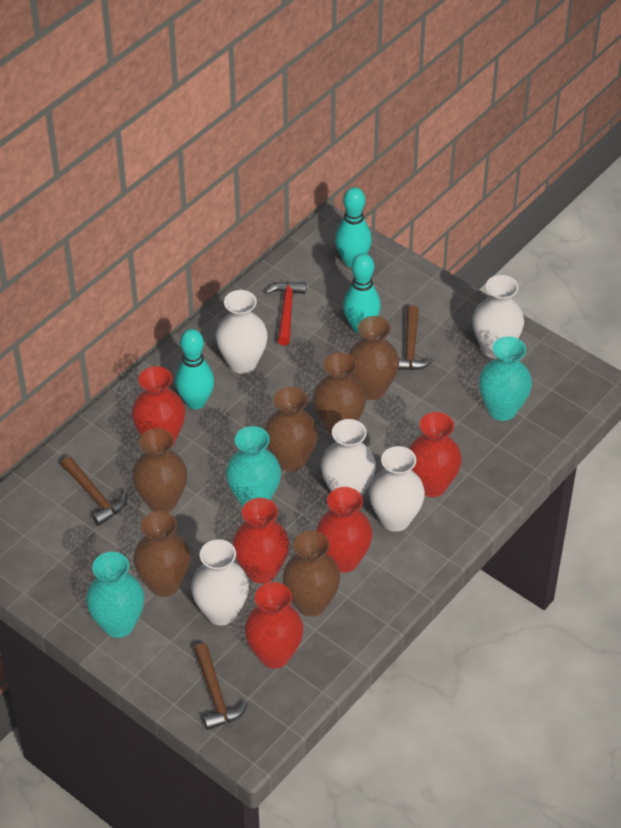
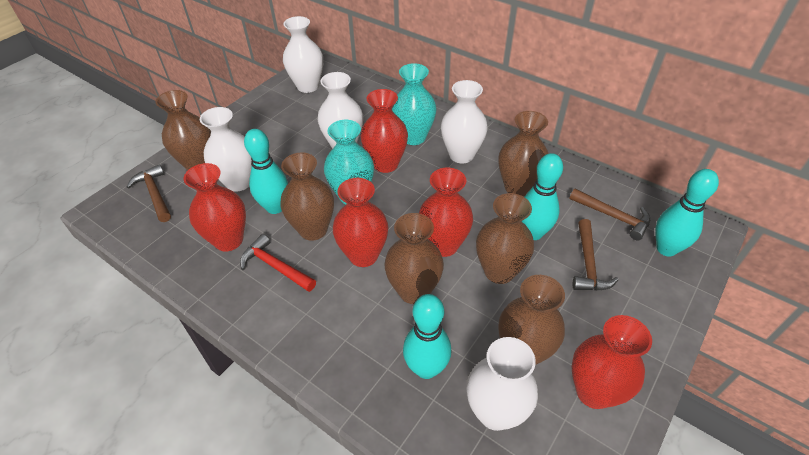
turquoise bowling pin: 3 -> 4
turquoise vase: 3 -> 2

